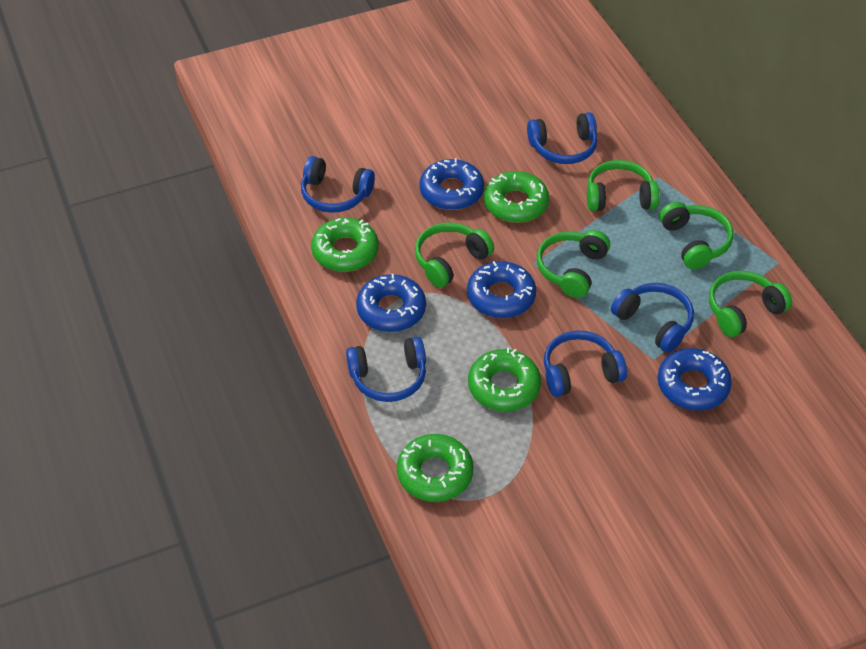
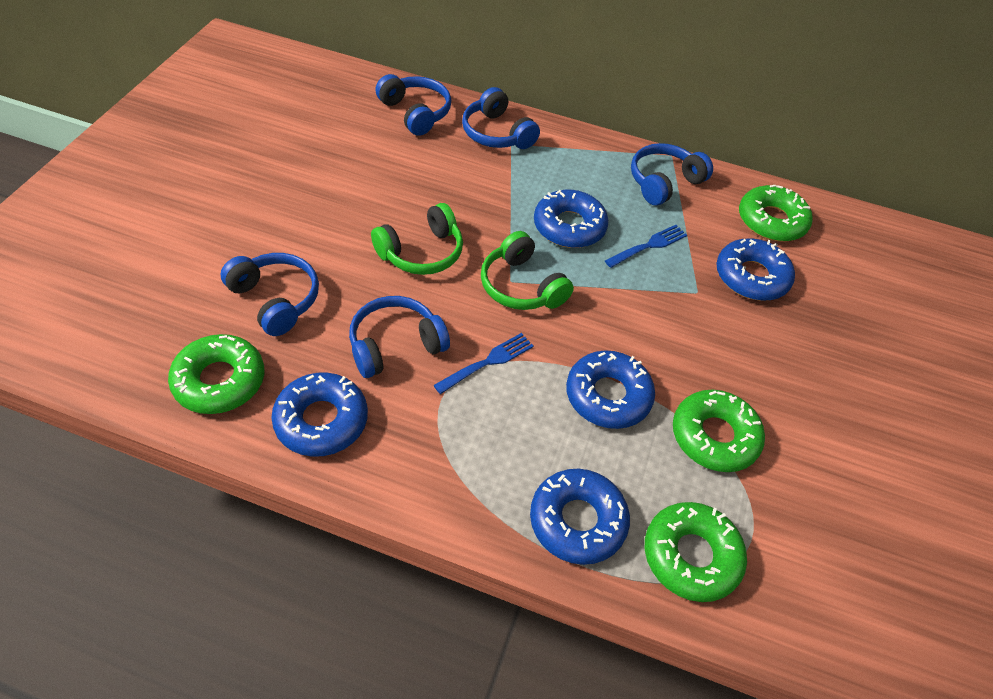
blue donut: 4 -> 5
blue fork: 0 -> 2
green headphones: 5 -> 2

